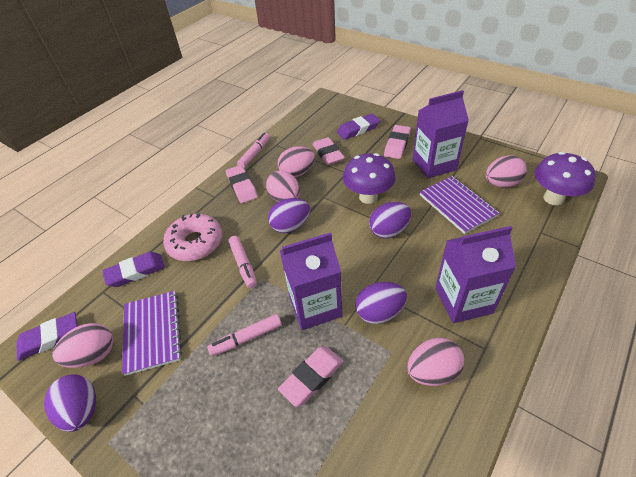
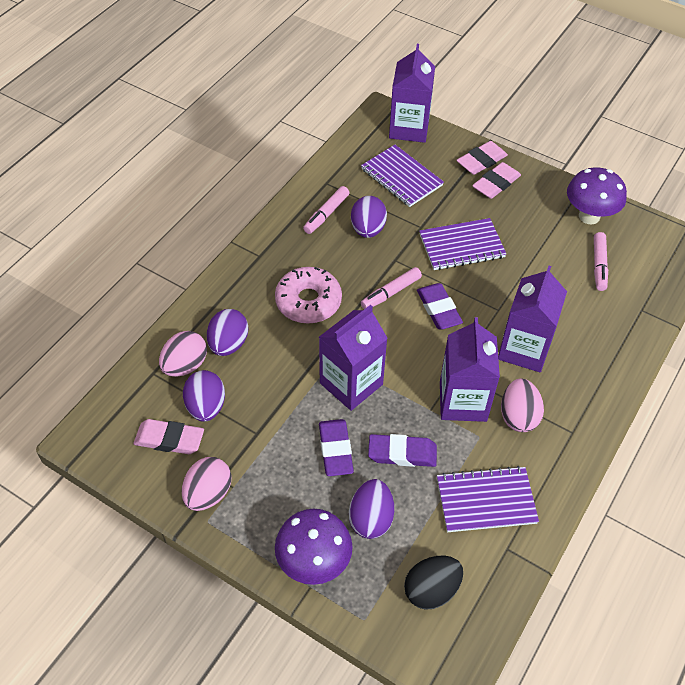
black egg: 0 -> 1
pink egg: 5 -> 3
pink eraser: 4 -> 3
purple carton: 3 -> 4
purple notebook: 2 -> 3

